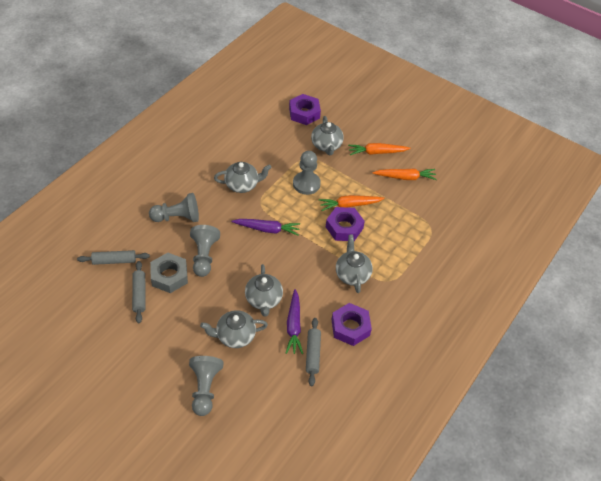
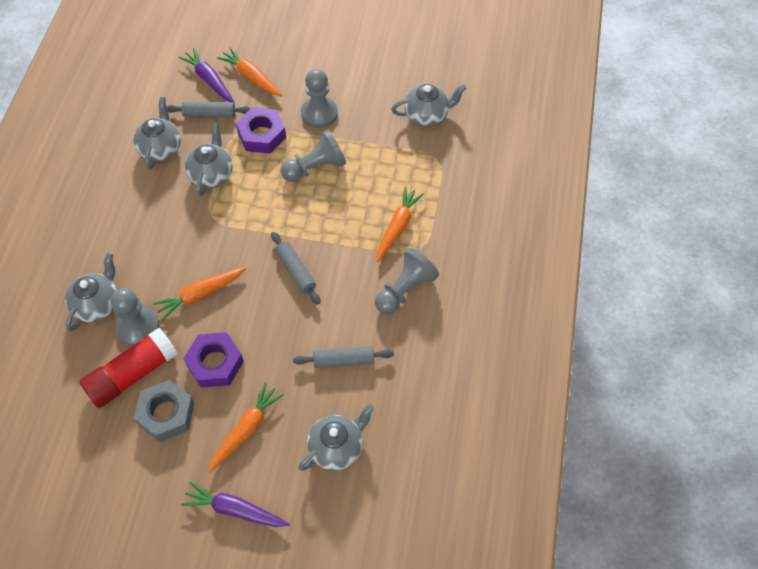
orange carrot: 3 -> 4
purple nut: 3 -> 2
red glue stick: 0 -> 1

